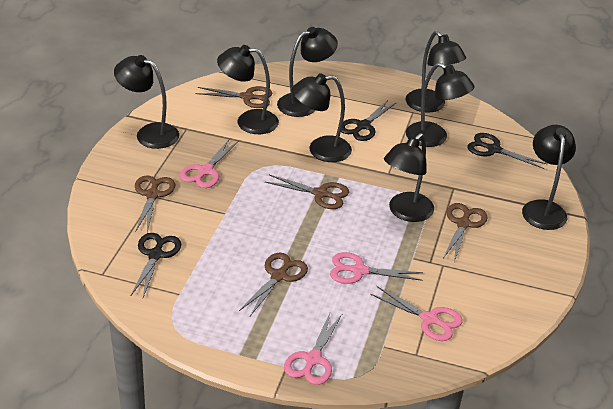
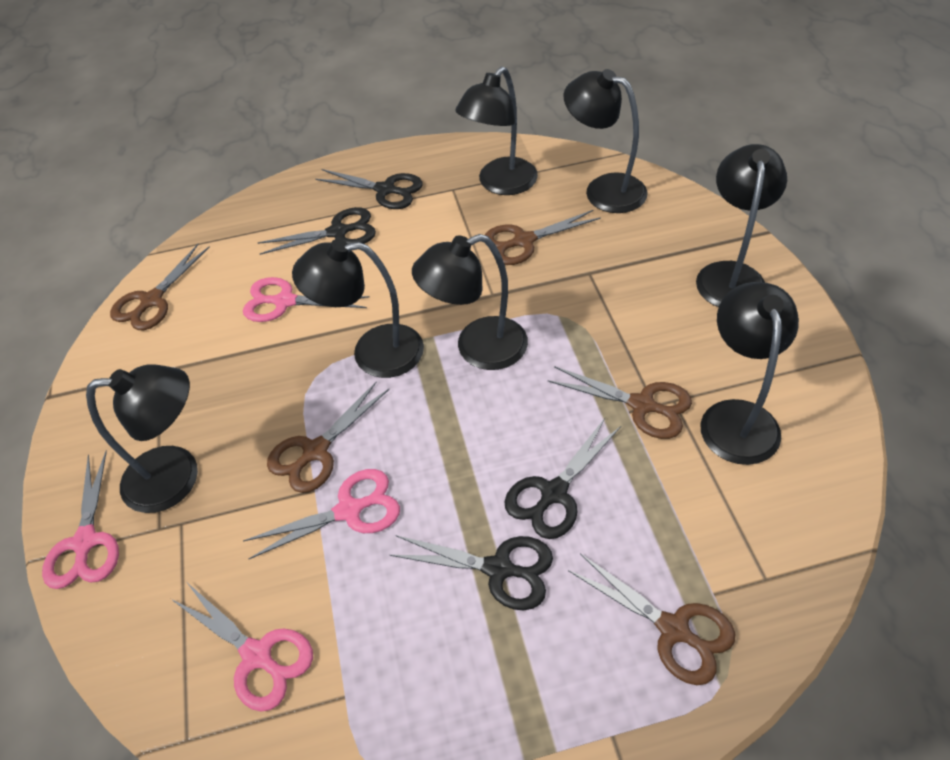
black lamp: 8 -> 7
black scissors: 3 -> 4

